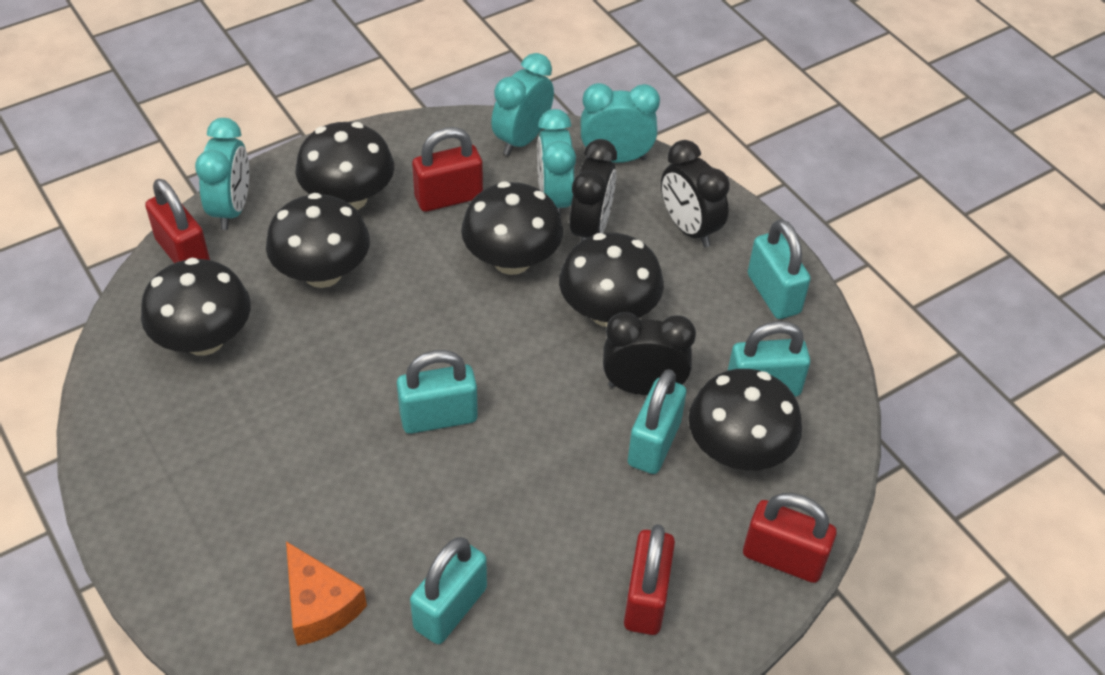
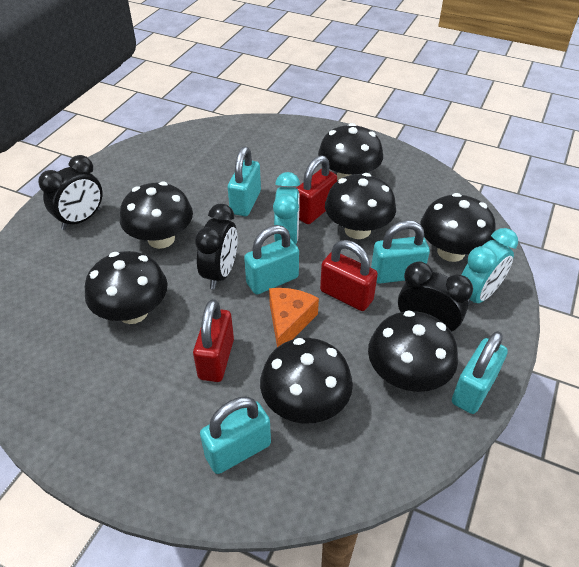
black mushroom: 6 -> 7
red padlock: 4 -> 3
turquoise clock: 4 -> 2

